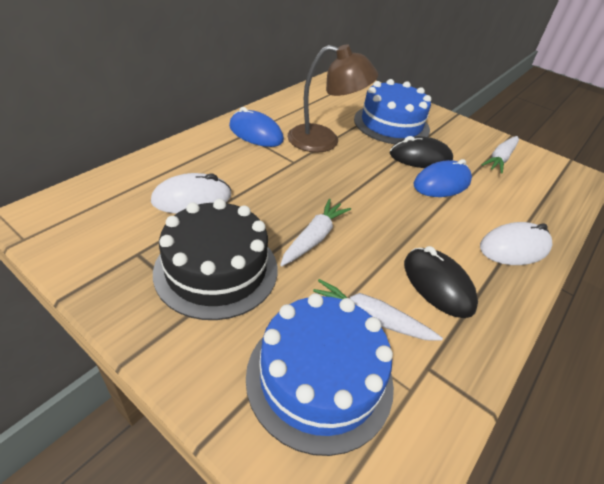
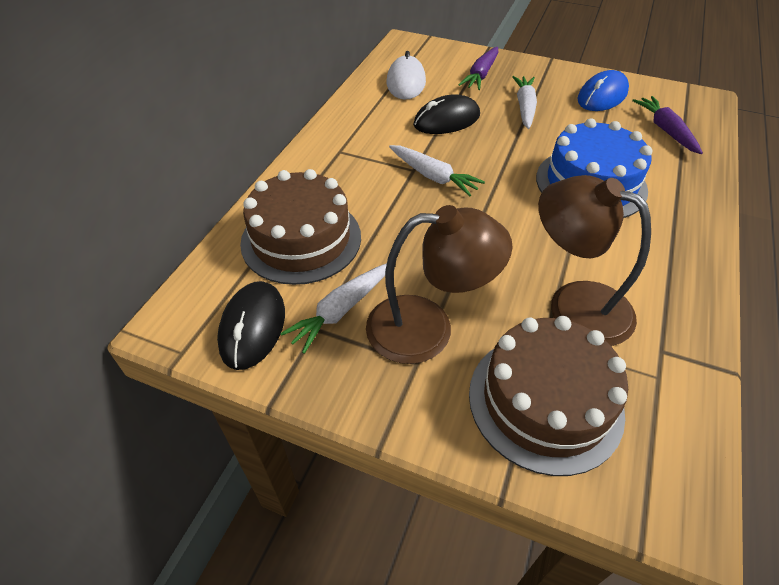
black cake: 1 -> 0
blue cake: 2 -> 1
blue mouse: 2 -> 1
brown cake: 0 -> 2
brown lamp: 1 -> 2
purple carrot: 0 -> 2
white mouse: 2 -> 1

